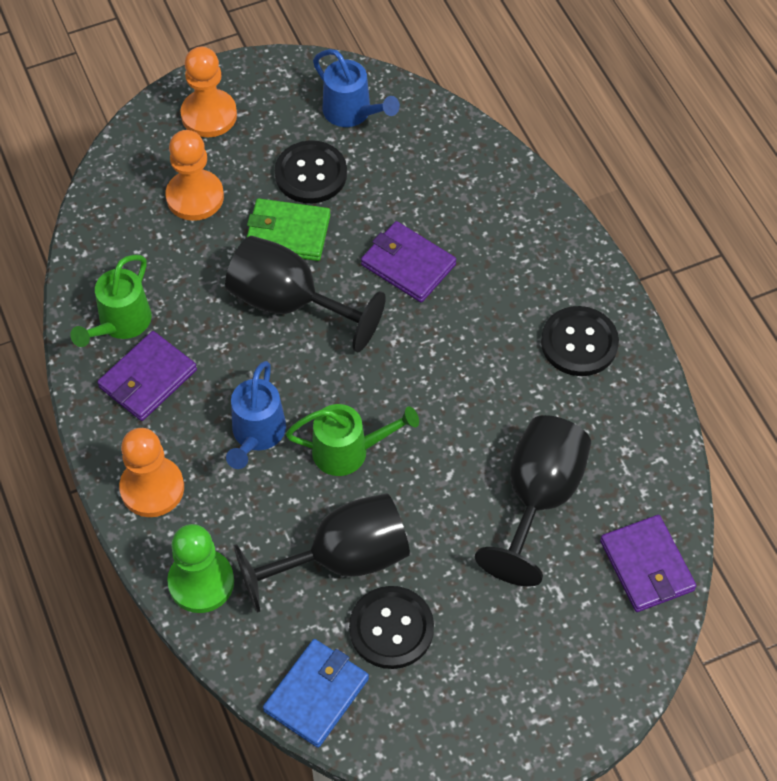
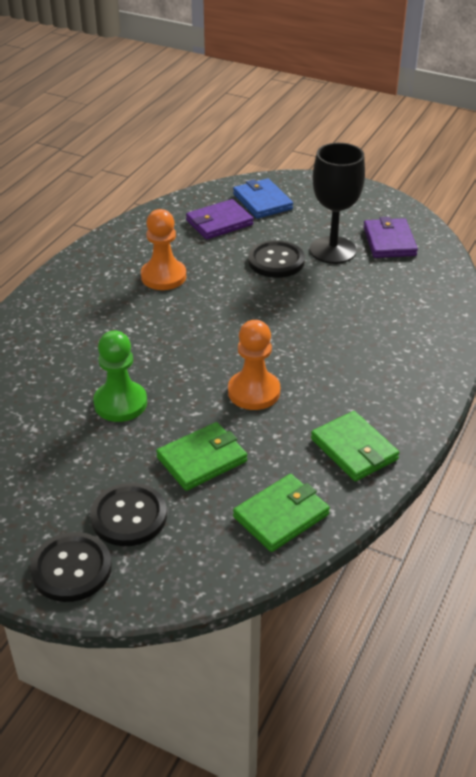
black goblet: 3 -> 1
blue watering can: 2 -> 0
green wallet: 1 -> 3
green watering can: 2 -> 0
orange pawn: 3 -> 2
purple wallet: 3 -> 2

